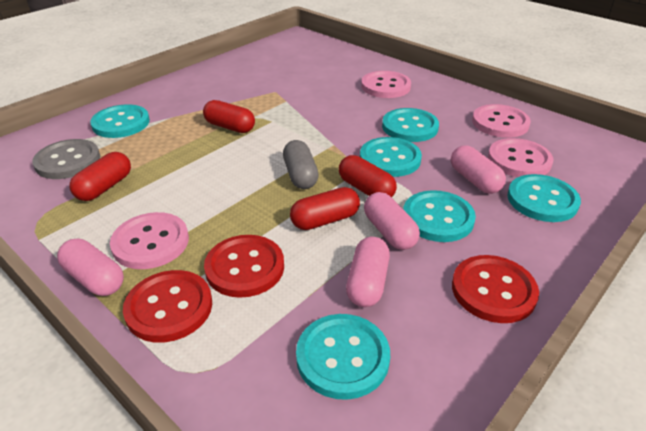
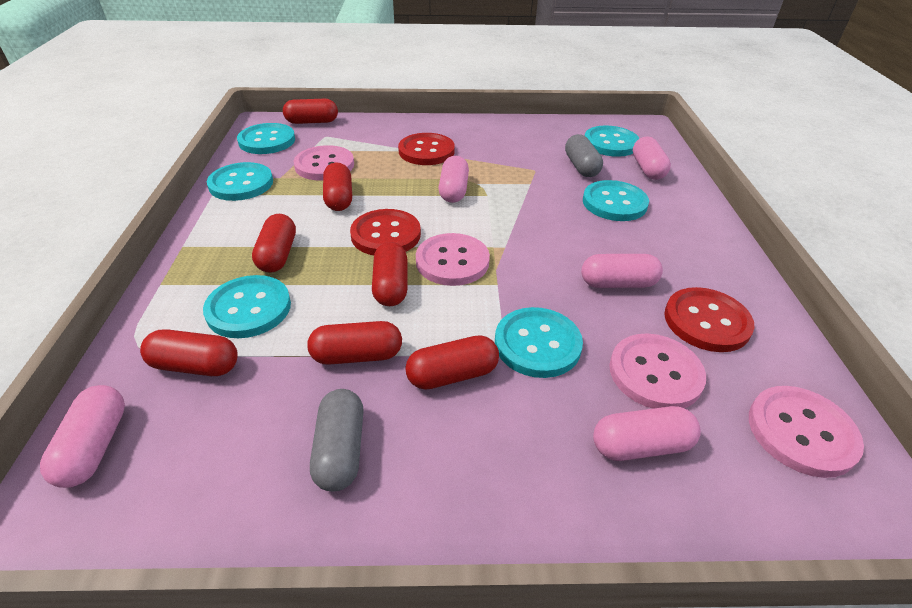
grey button: 1 -> 0
grey capsule: 1 -> 2
pink capsule: 4 -> 5
red capsule: 4 -> 7

